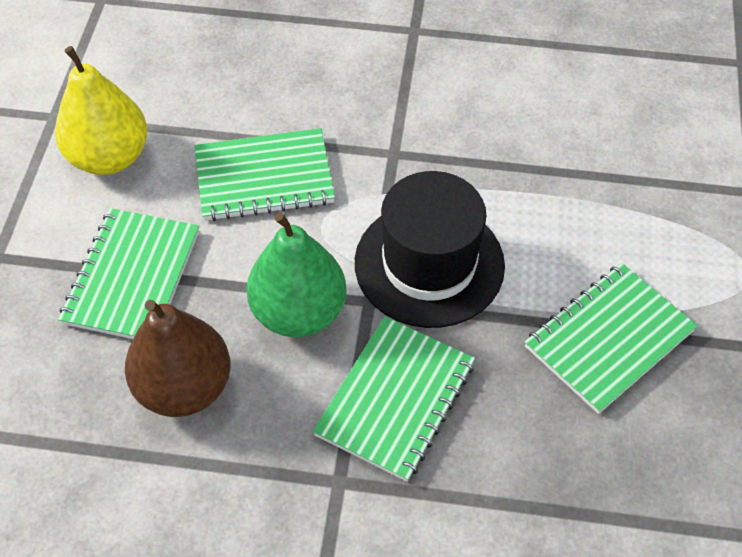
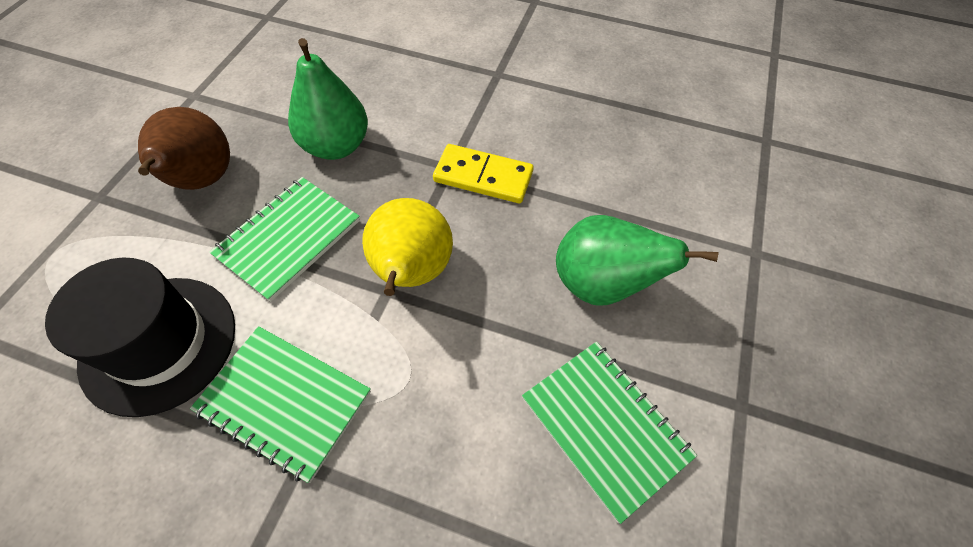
green notebook: 4 -> 3
green pear: 1 -> 2
yellow domino: 0 -> 1

